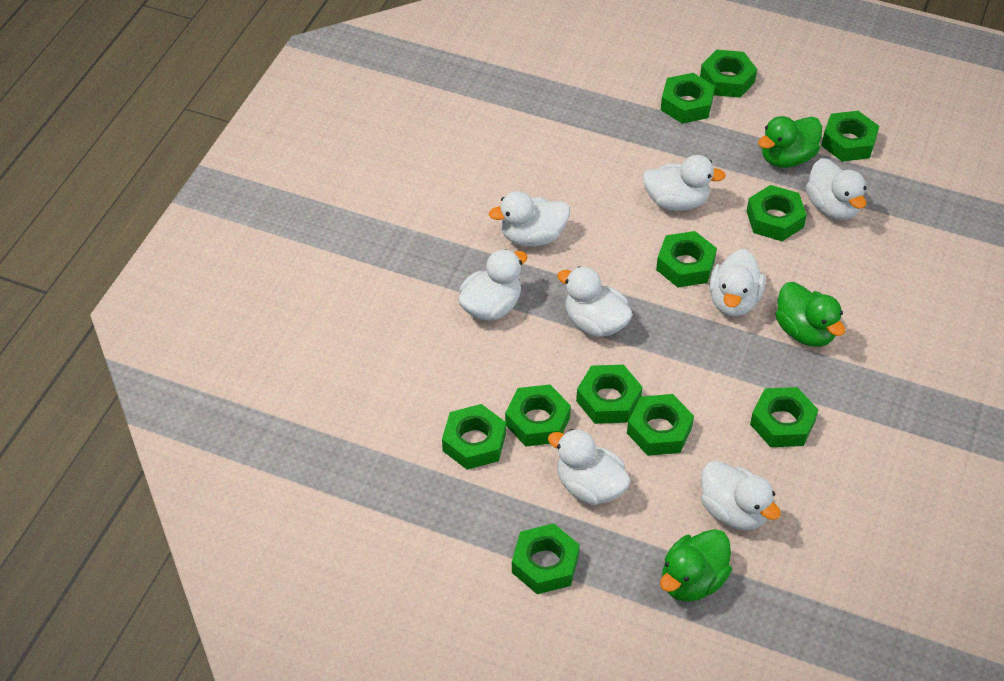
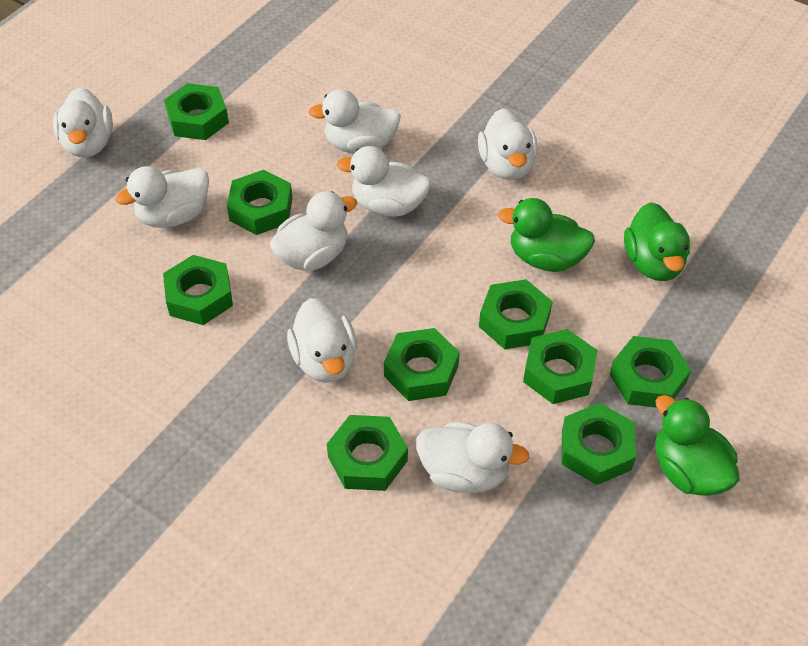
green nut: 11 -> 9

